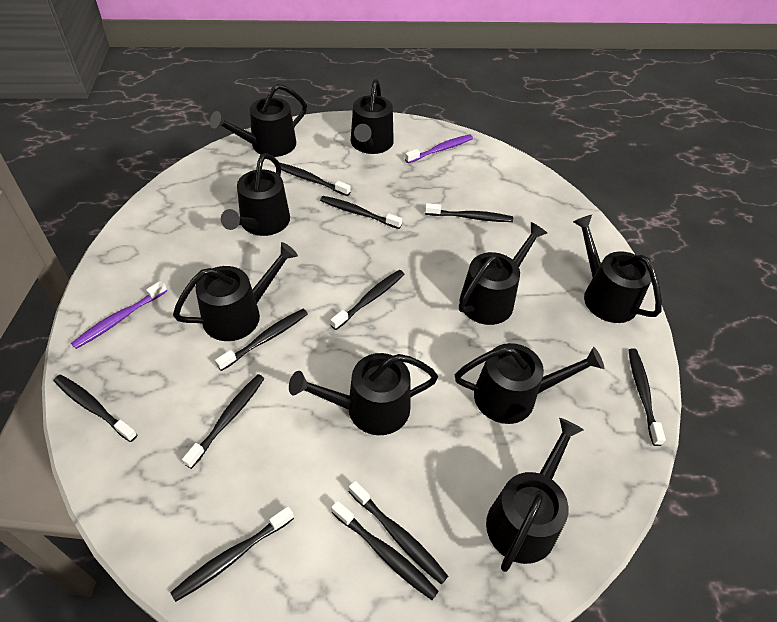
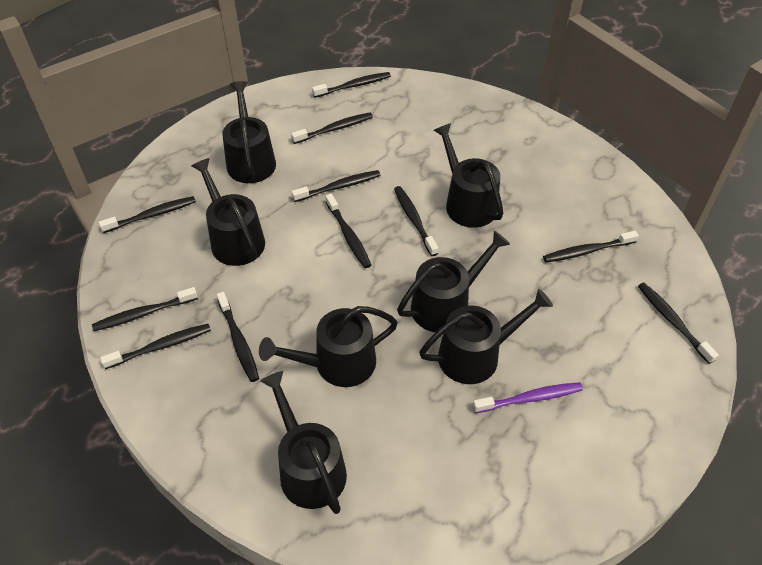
black watering can: 9 -> 7
purple toothbrush: 2 -> 1

